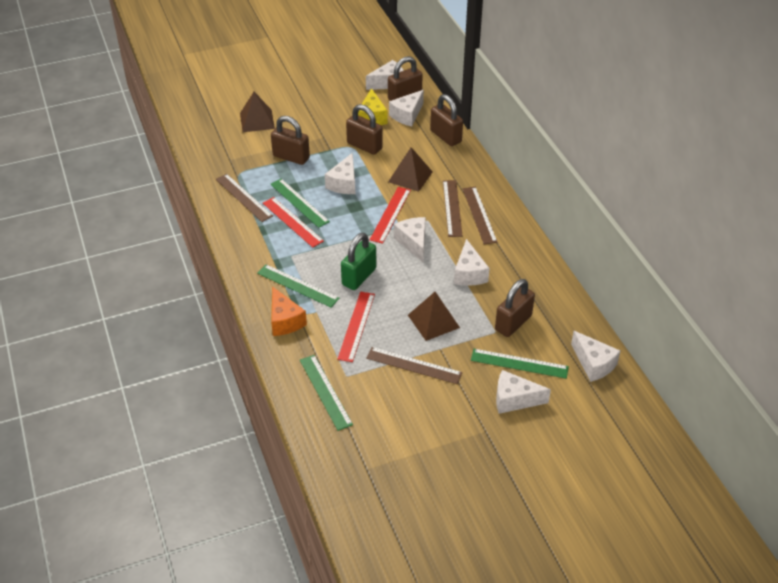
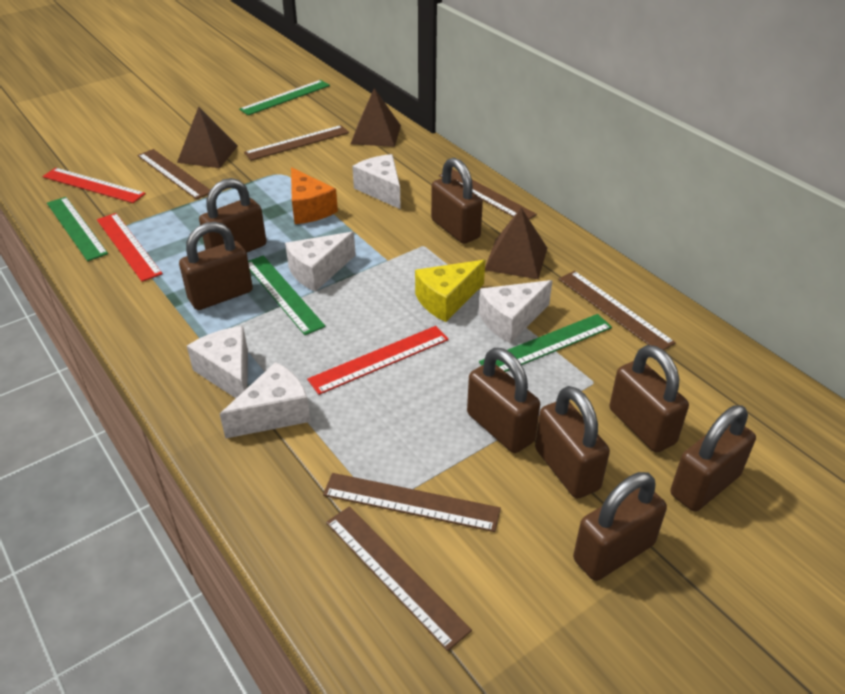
brown padlock: 5 -> 8
brown ruler: 4 -> 6
green padlock: 1 -> 0
white cheese: 7 -> 5

